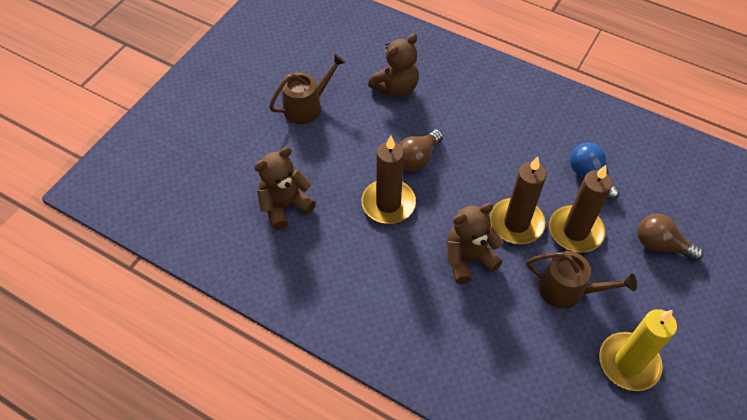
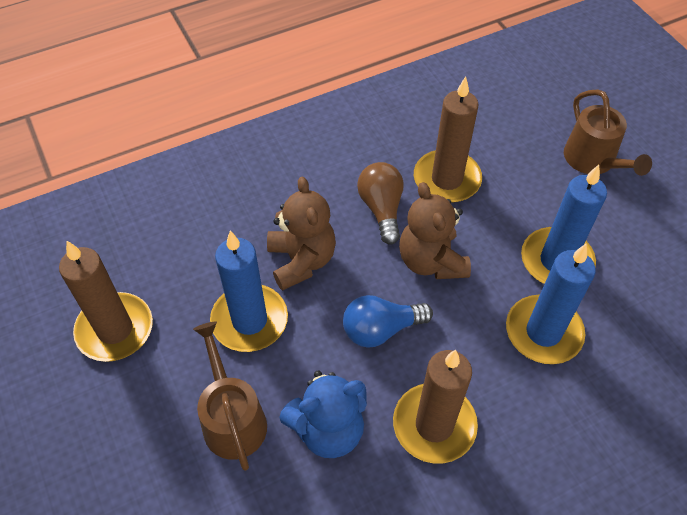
blue candle: 0 -> 3
blue teddy bear: 0 -> 1
brown light bulb: 2 -> 1
brown teddy bear: 3 -> 2
yellow candle: 1 -> 0

